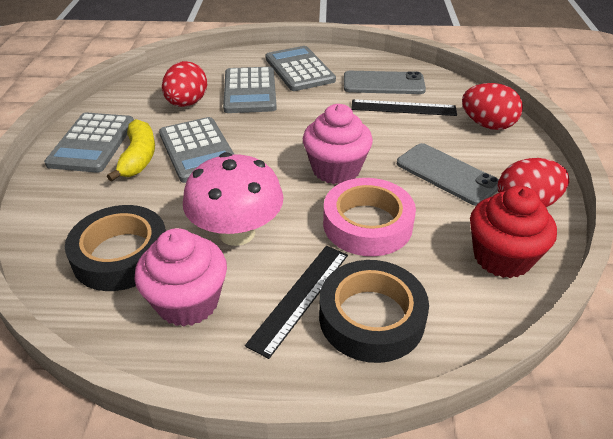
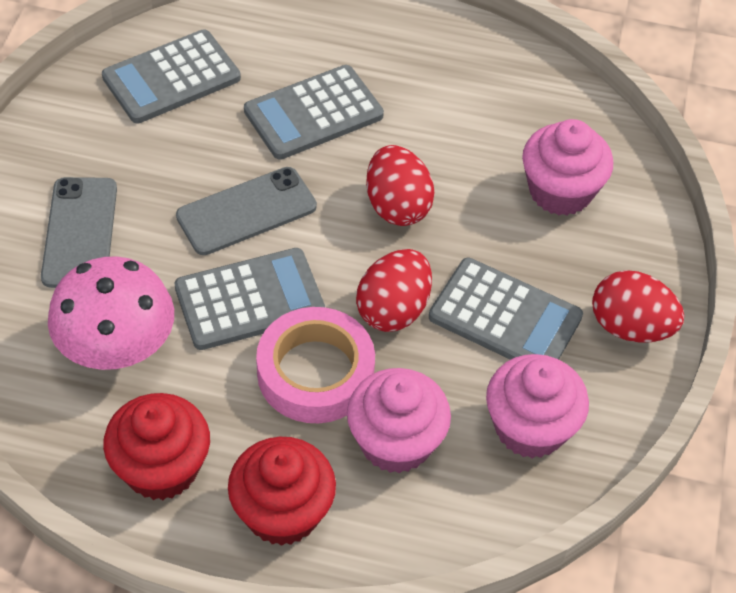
black ruler: 2 -> 0
black tape: 2 -> 0
pink cupcake: 2 -> 3
red cupcake: 1 -> 2
yellow banana: 1 -> 0

